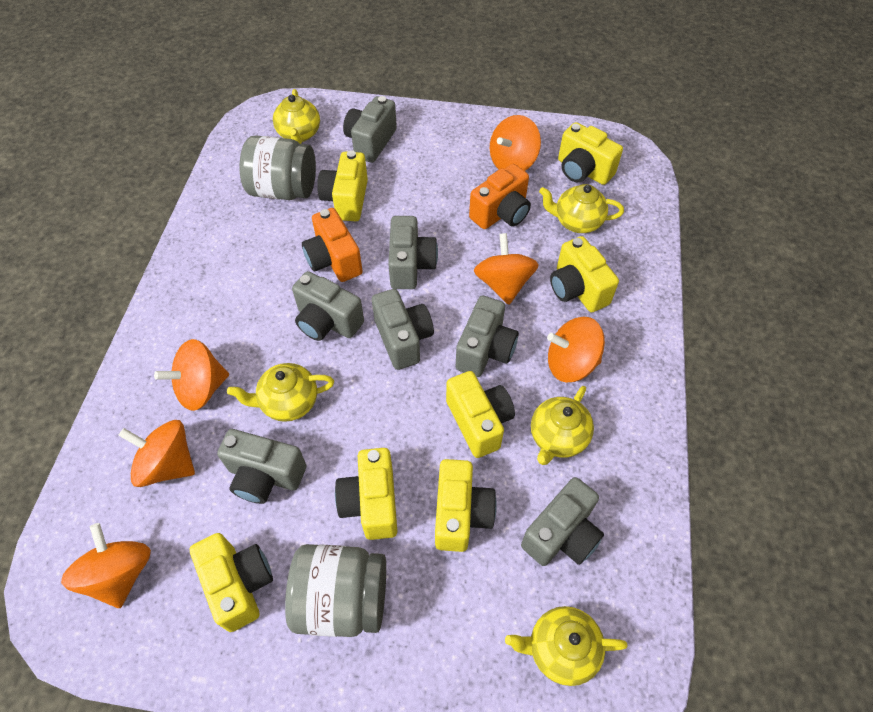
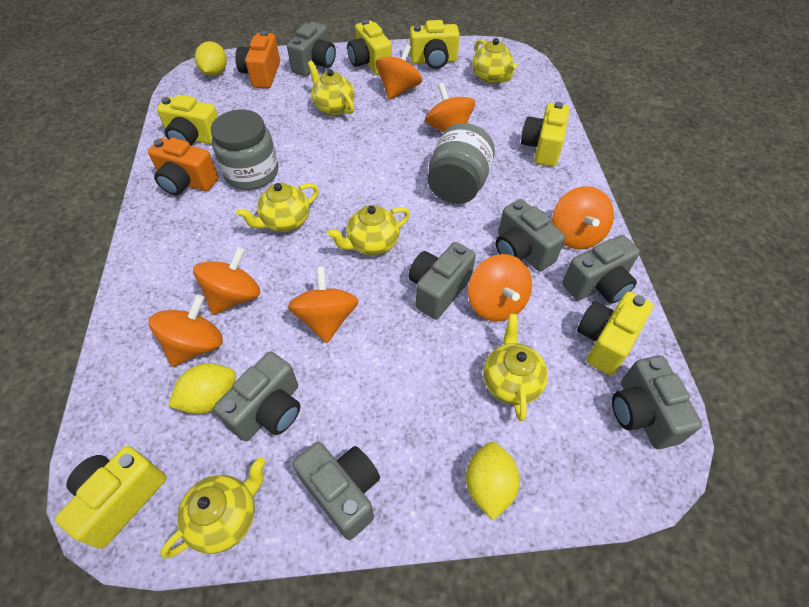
orange spinning top: 6 -> 7
yellow camera: 7 -> 6
yellow lemon: 0 -> 3
yellow teapot: 5 -> 6

